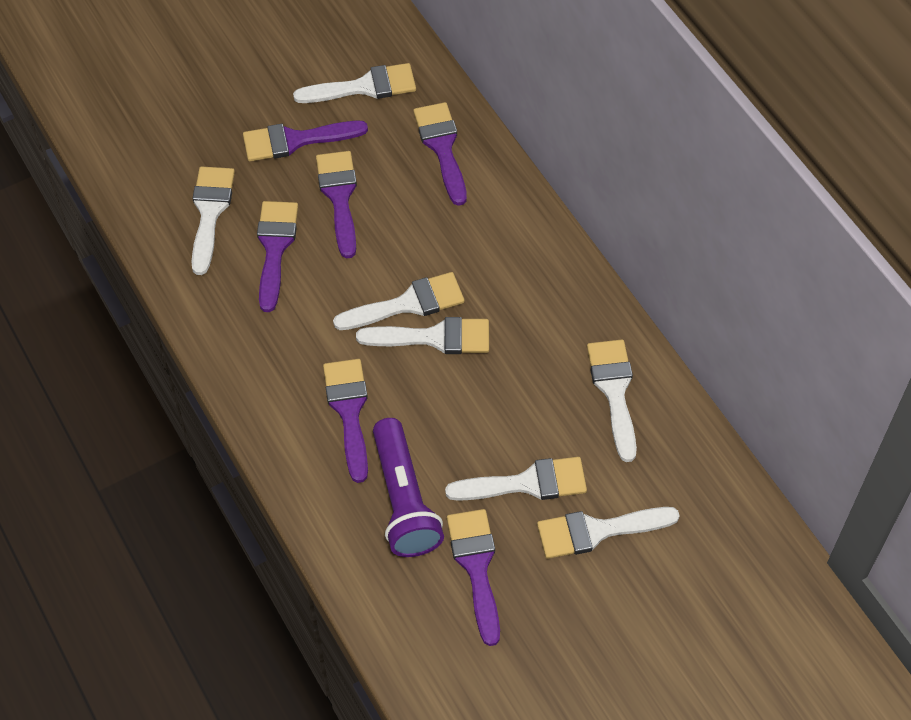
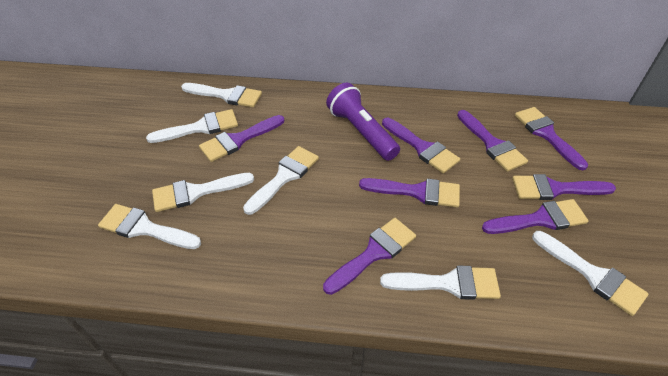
purple brush: 6 -> 8

